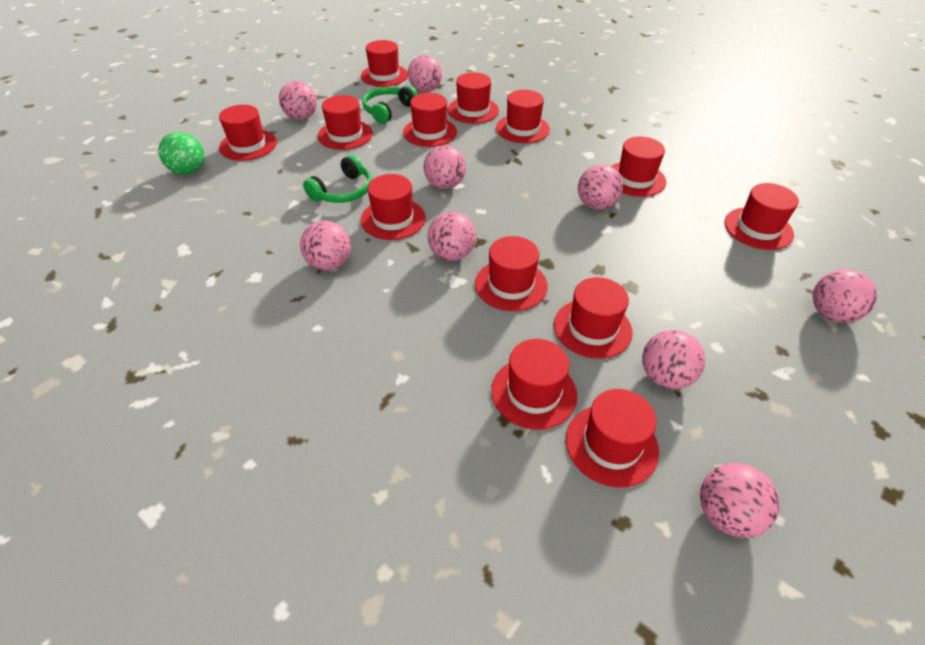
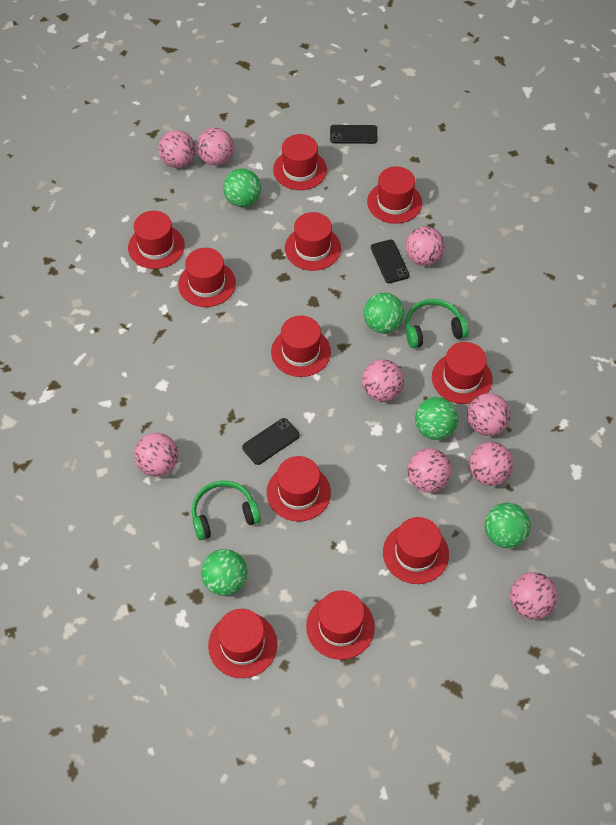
black phone: 0 -> 3
green ball: 1 -> 5
red hat: 13 -> 11

